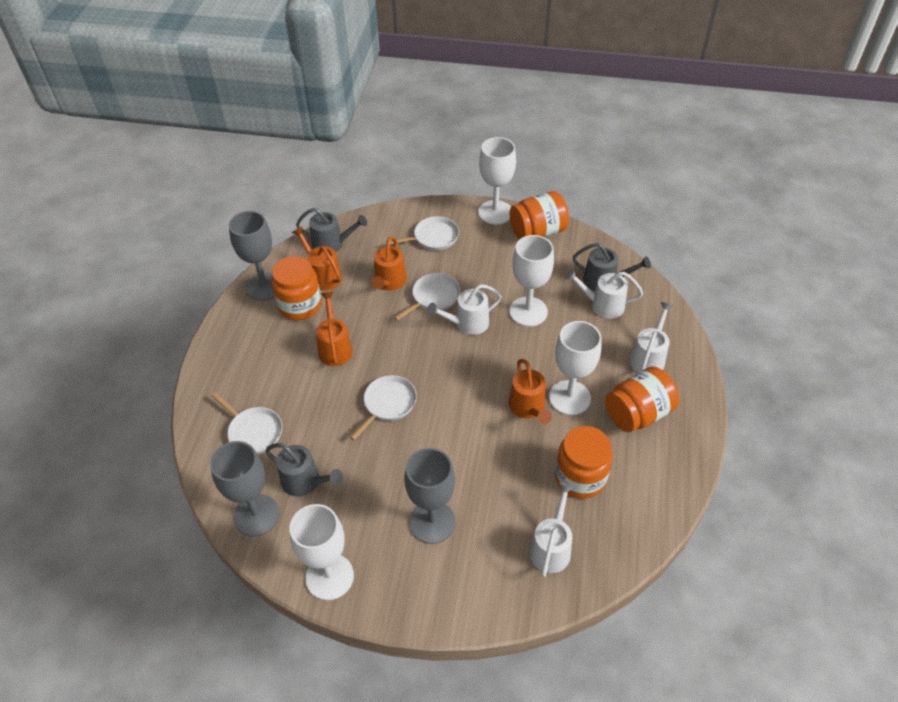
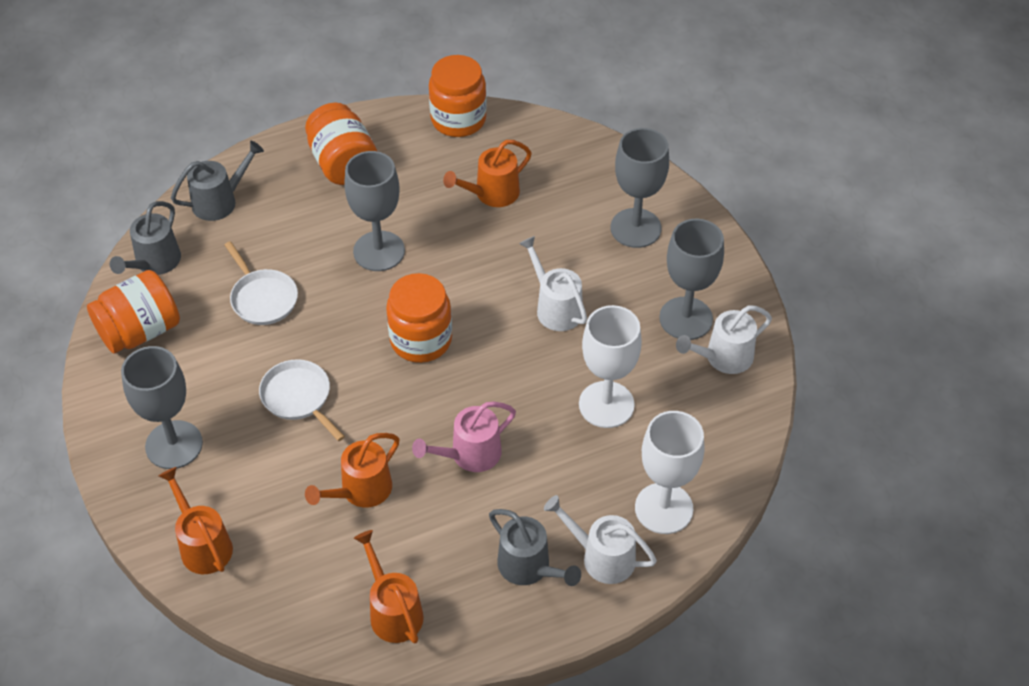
grey goblet: 3 -> 4
pink watering can: 0 -> 1
white goblet: 4 -> 2
white pan: 4 -> 2
white watering can: 4 -> 3

